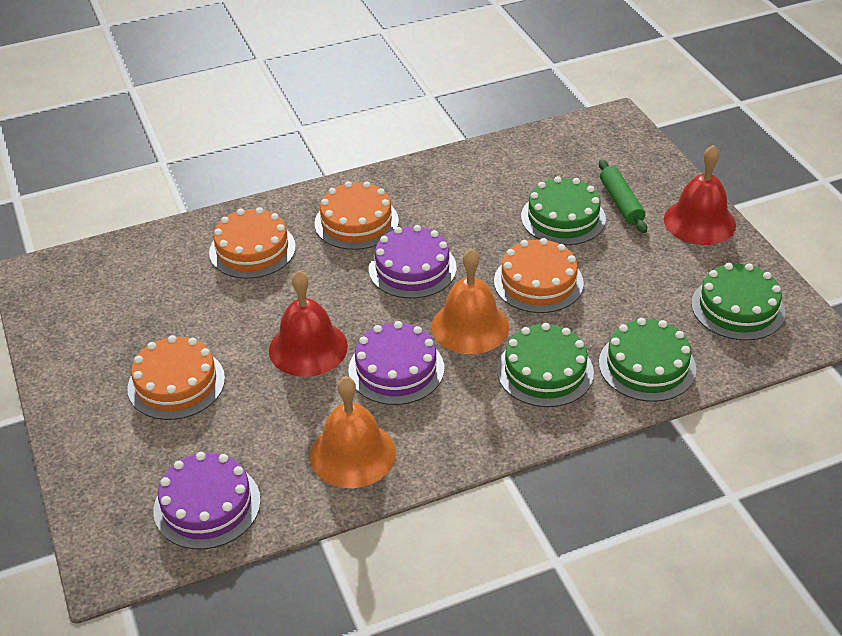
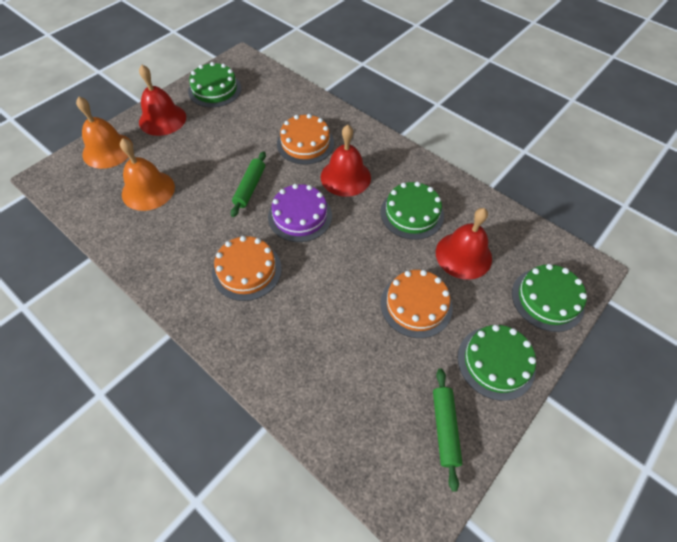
green rolling pin: 1 -> 2
orange cake: 4 -> 3
purple cake: 3 -> 1
red bell: 2 -> 3

